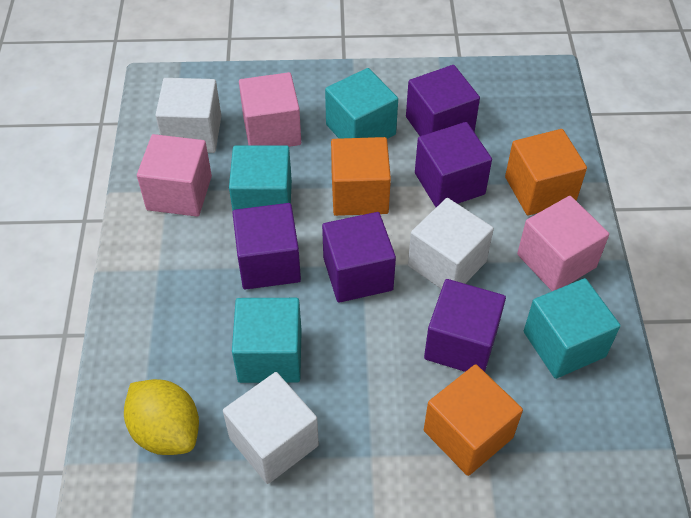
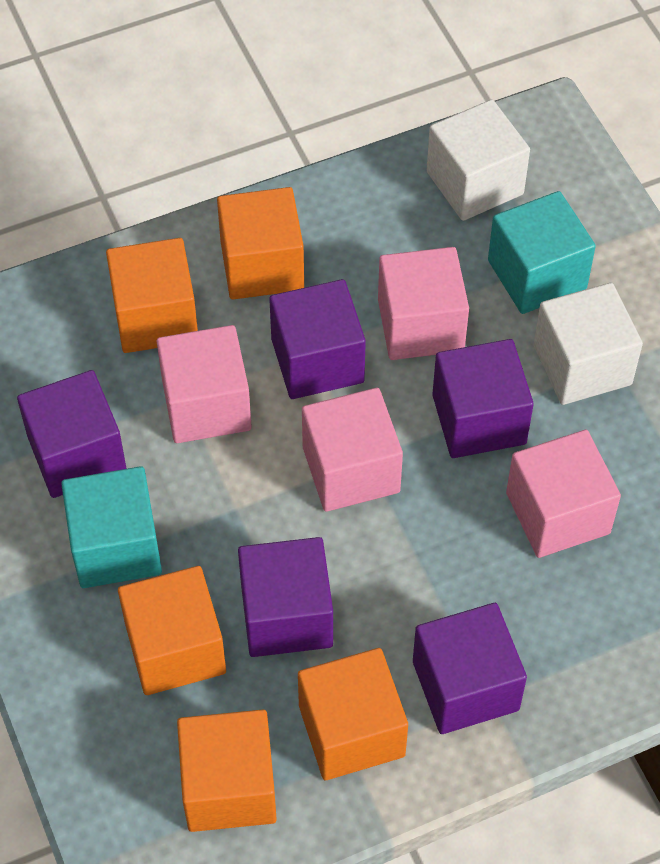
orange cube: 3 -> 5
pink cube: 3 -> 4
turquoise cube: 4 -> 2
white cube: 3 -> 2
yellow lemon: 1 -> 0

